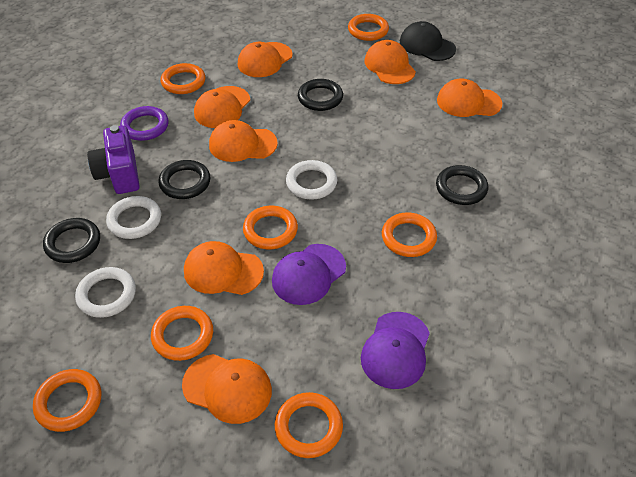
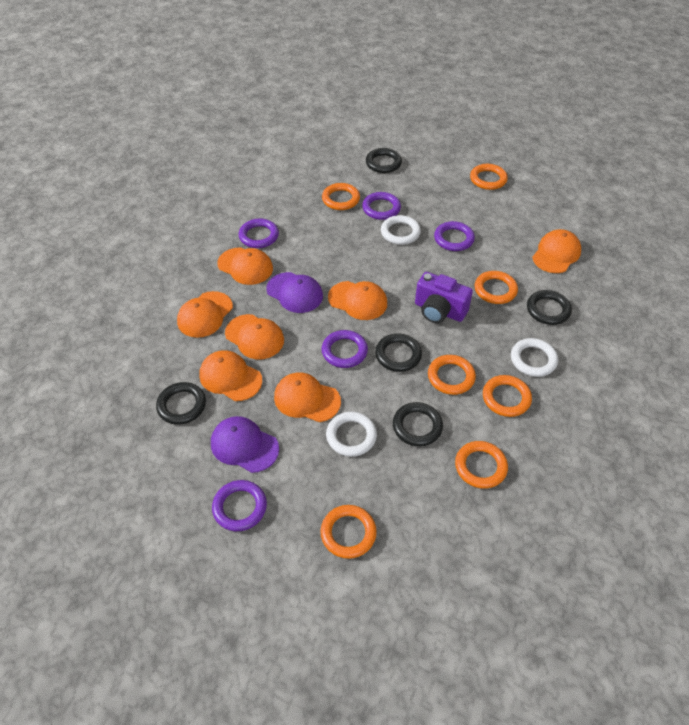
black cap: 1 -> 0
black ring: 4 -> 5
purple ring: 1 -> 5

